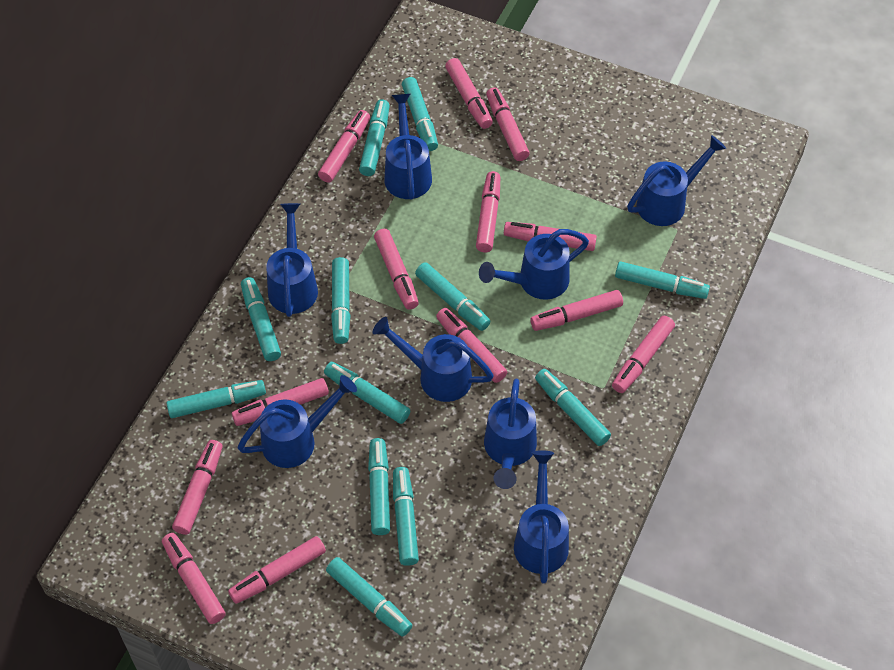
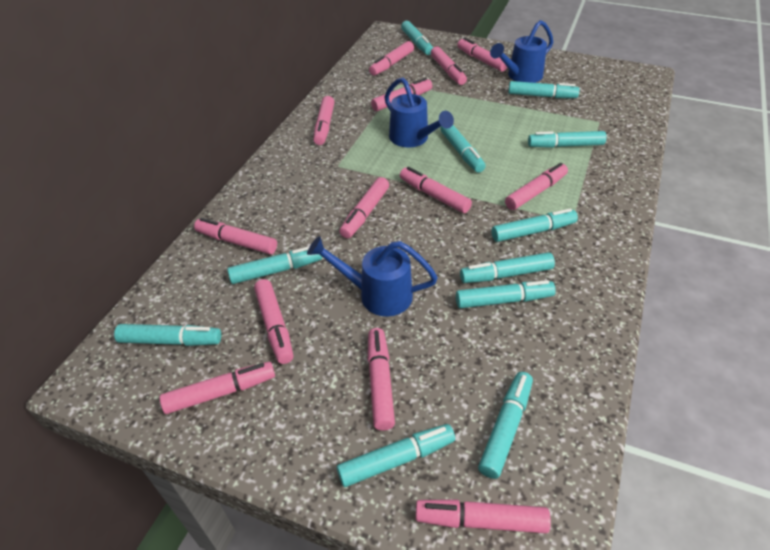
blue watering can: 8 -> 3
turquoise marker: 12 -> 11

